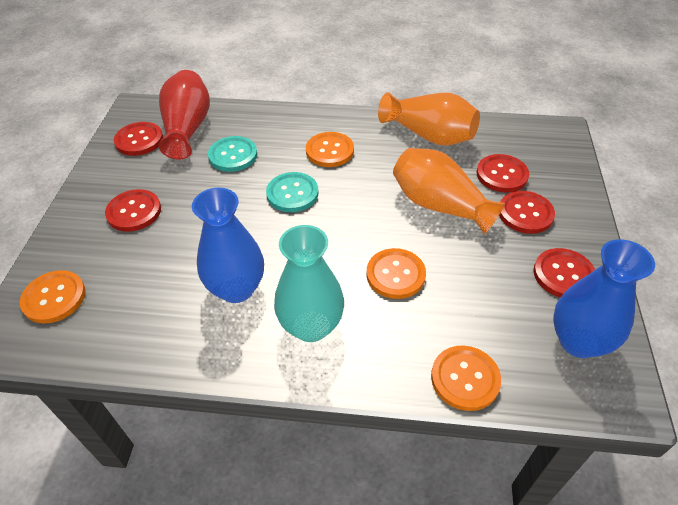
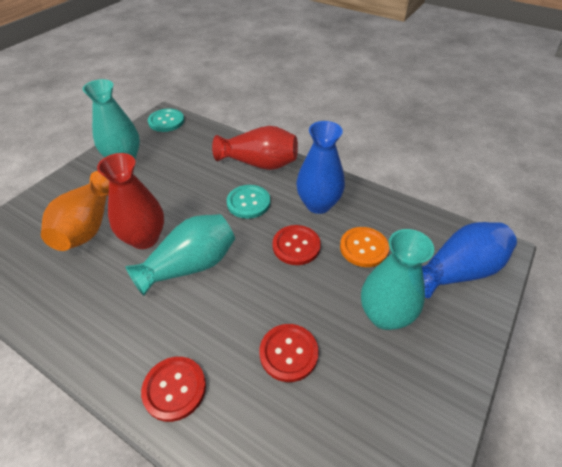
orange button: 4 -> 1
orange vase: 2 -> 1
red button: 5 -> 3
red vase: 1 -> 2
turquoise vase: 1 -> 3

